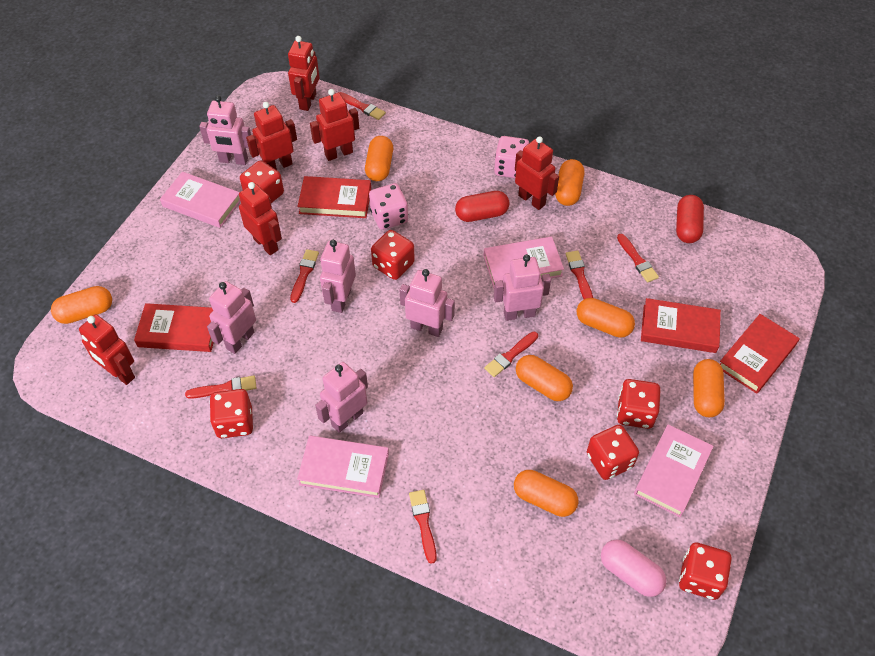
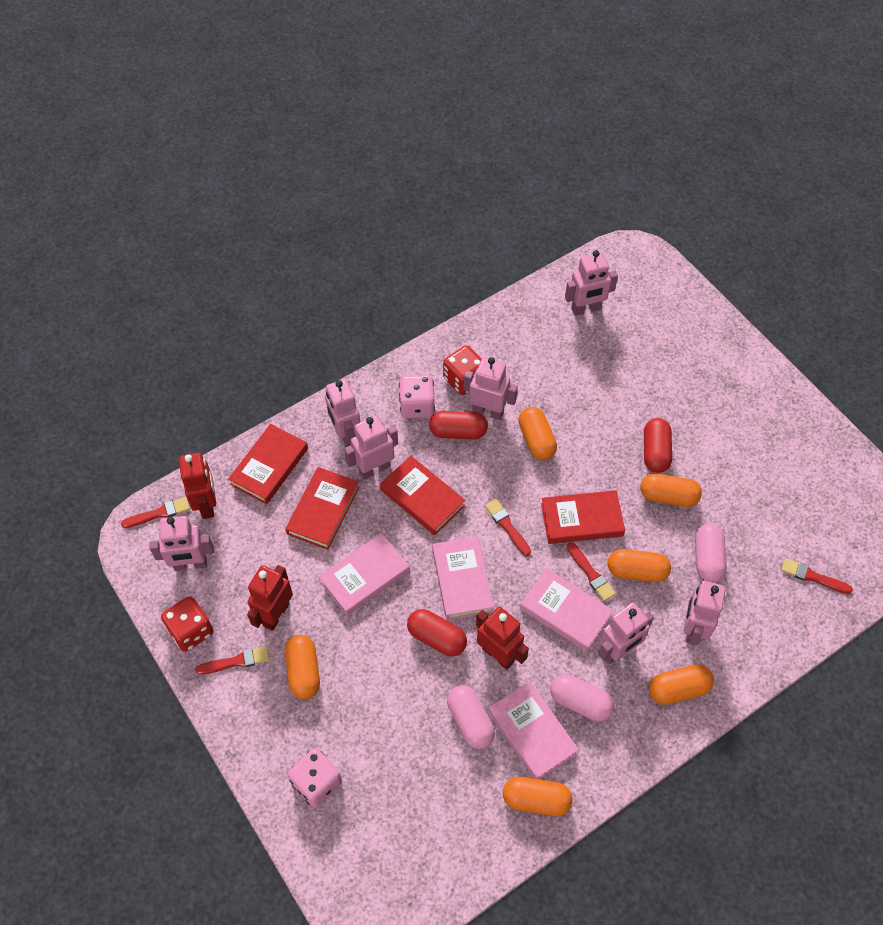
orange capsule: 7 -> 6
pink capsule: 1 -> 3
pink robot: 6 -> 7
red brush: 7 -> 5
red capsule: 2 -> 3
red dice: 6 -> 2
red robot: 6 -> 3

